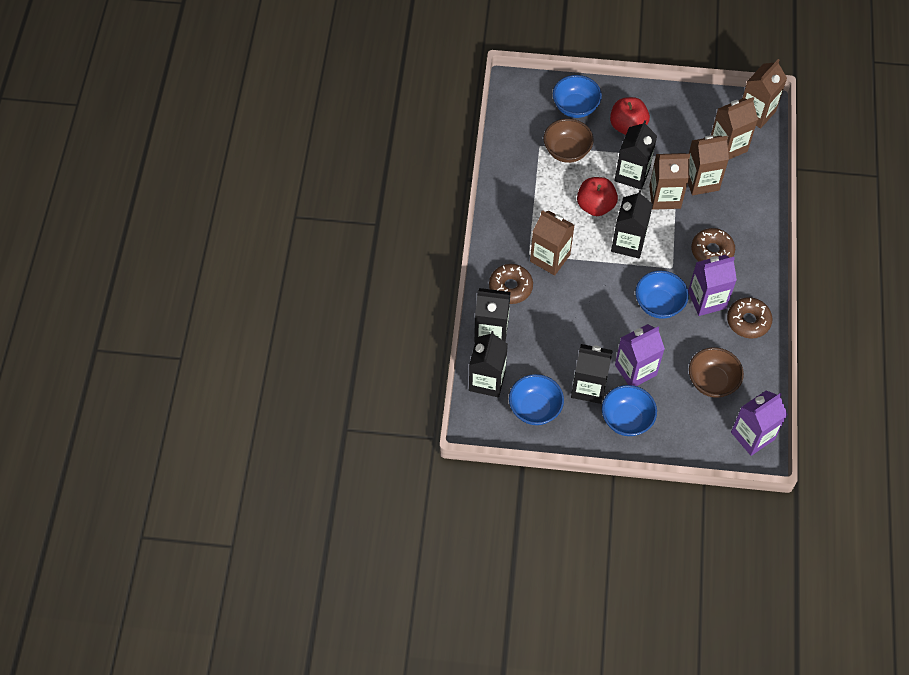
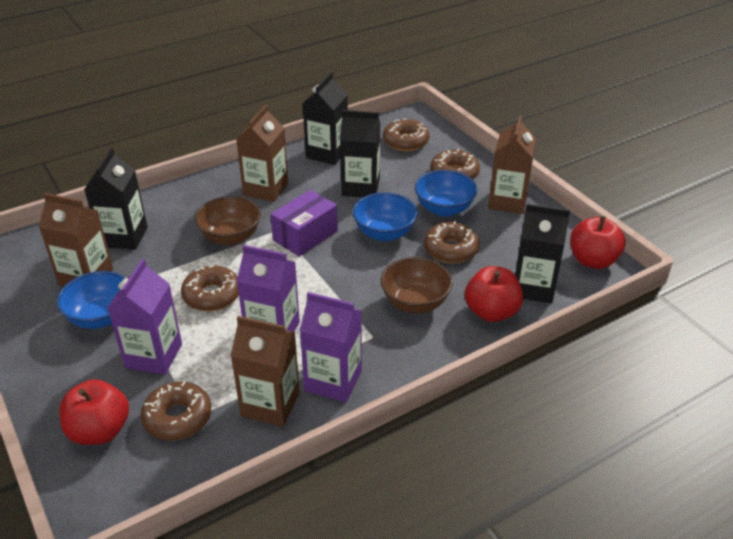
black carton: 5 -> 4
blue bowl: 4 -> 3
brown carton: 5 -> 4
brown donut: 3 -> 5
purple box: 0 -> 1
red apple: 2 -> 3

